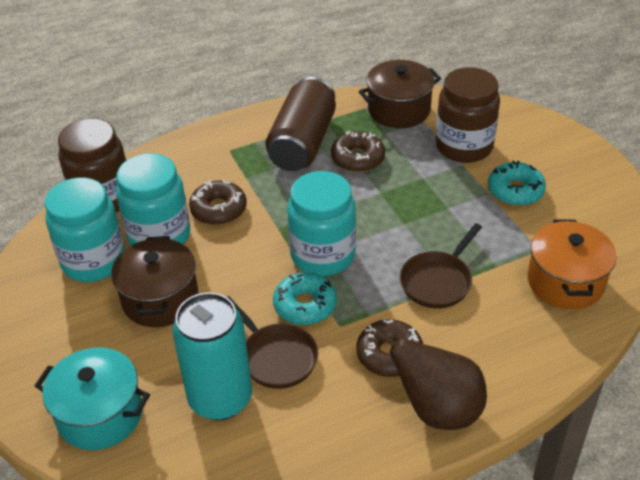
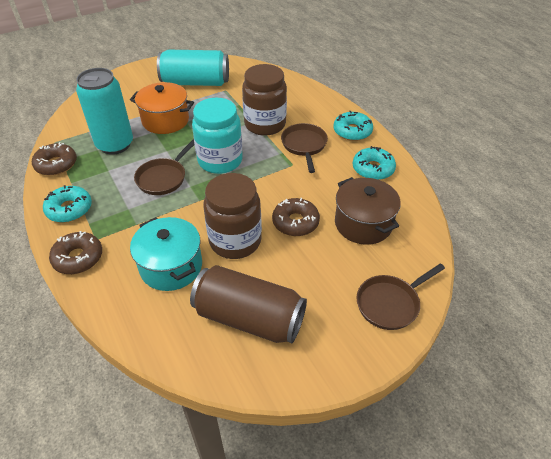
brown pan: 2 -> 3
brown pear: 1 -> 0
brown pot: 2 -> 1
turquoise can: 1 -> 2
turquoise donut: 2 -> 3
turquoise jar: 3 -> 1

